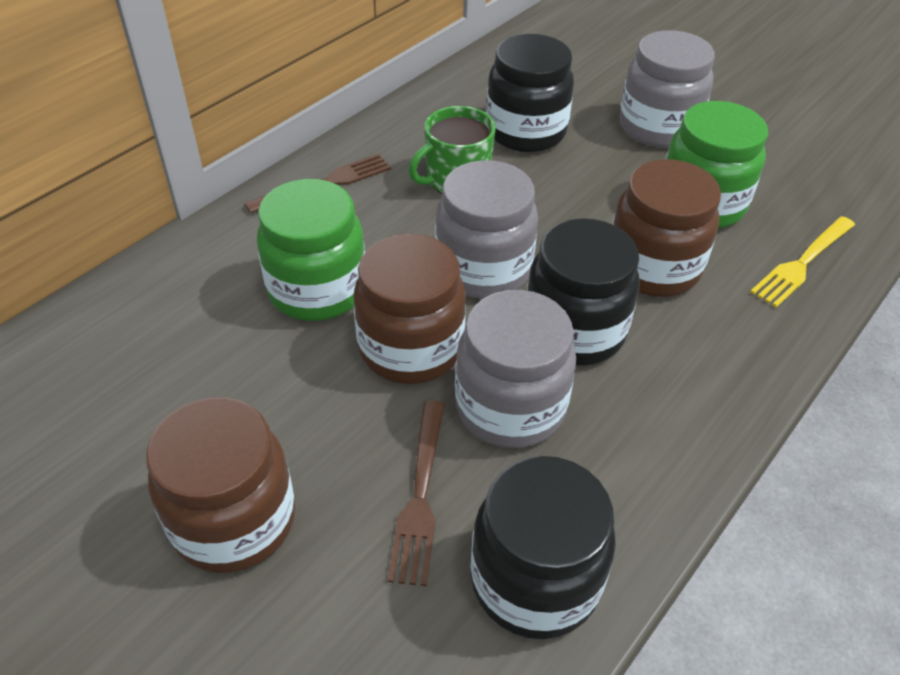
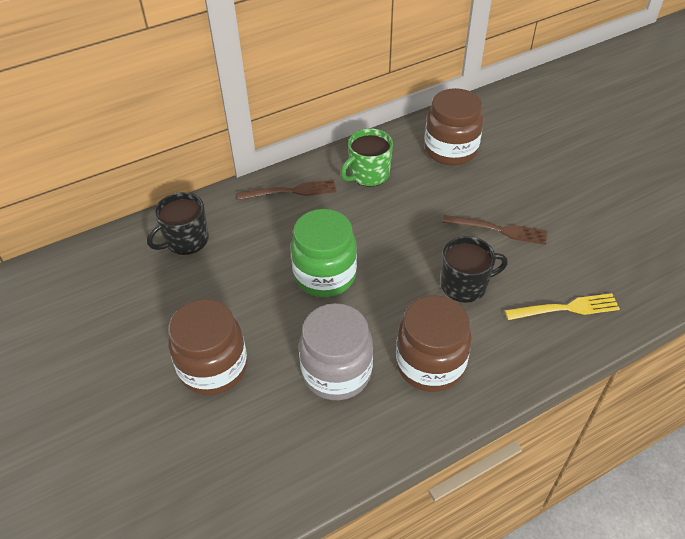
black jar: 3 -> 0
black mug: 0 -> 2
green jar: 2 -> 1
grey jar: 3 -> 1

